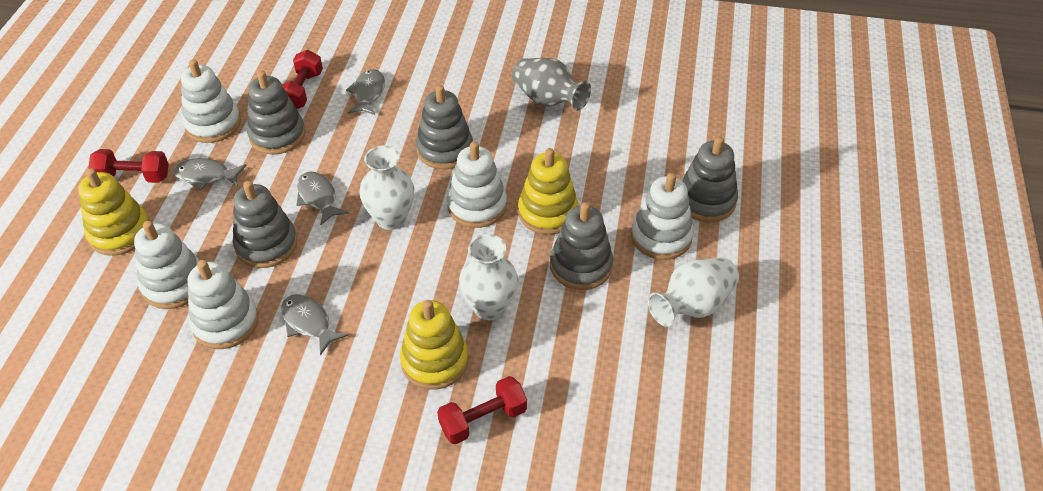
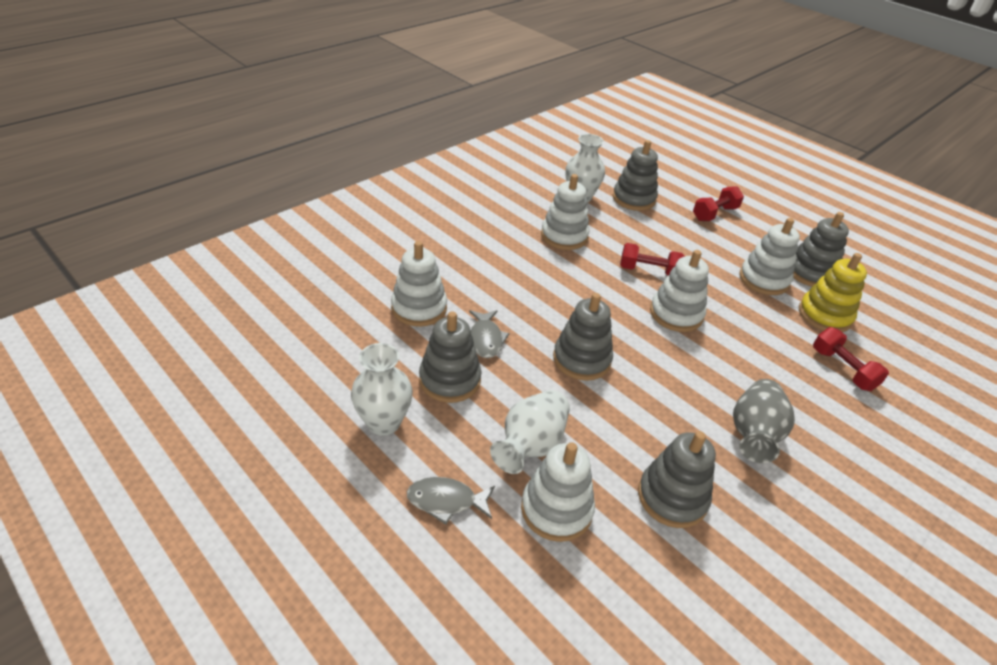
grey fish: 4 -> 2
yellow stacking toy: 3 -> 1

